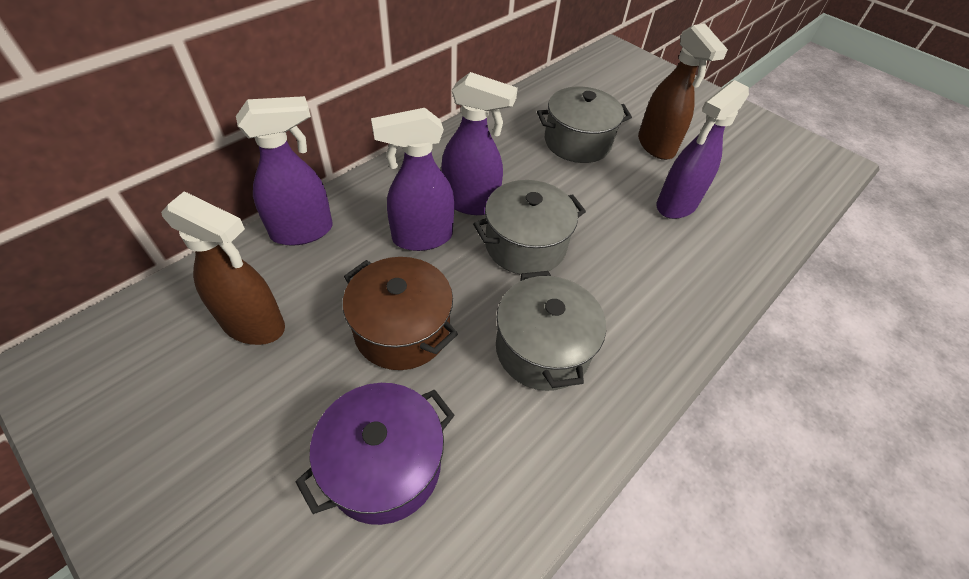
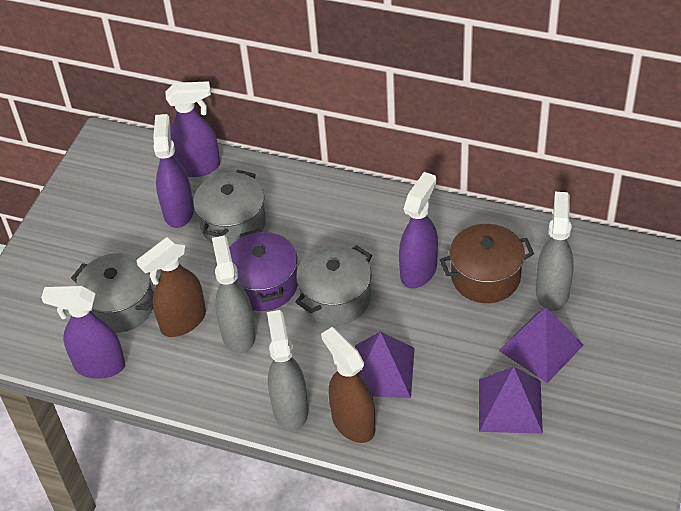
grey spray bottle: 0 -> 3
purple pyramid: 0 -> 3

